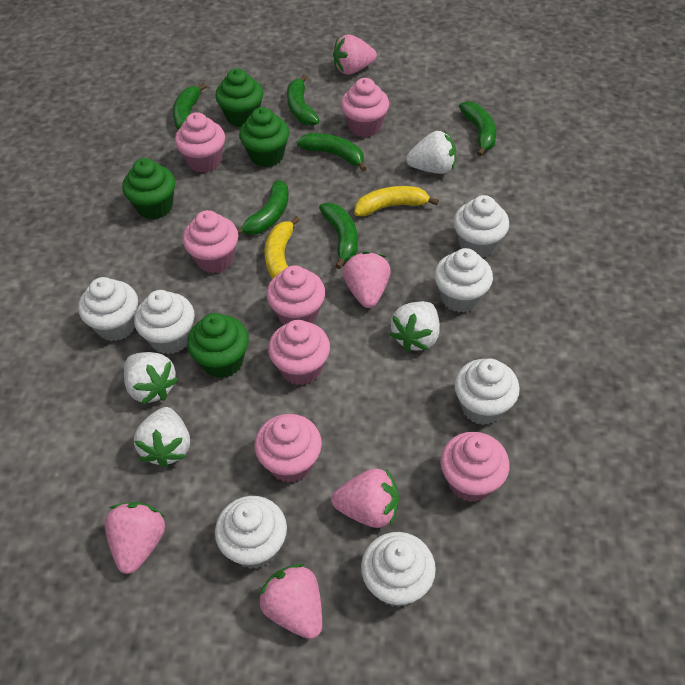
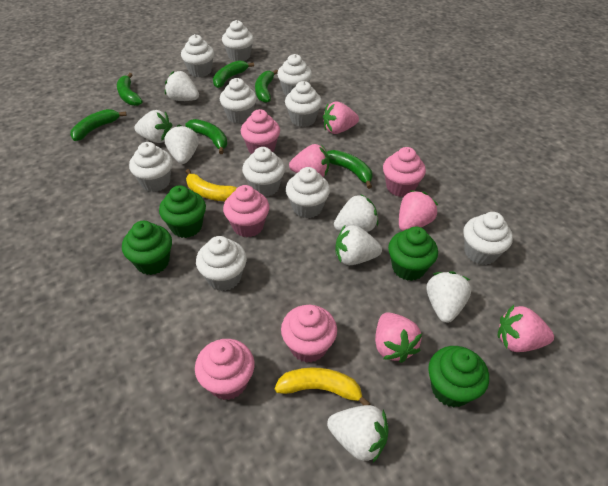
pink cupcake: 7 -> 5
white cupcake: 7 -> 10
white strawberry: 4 -> 7

